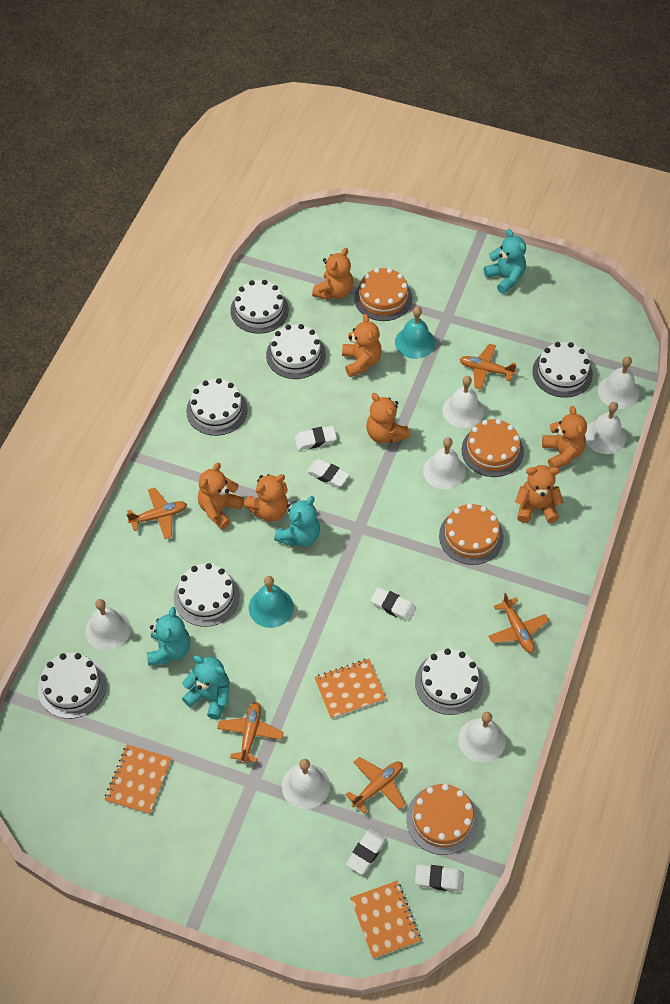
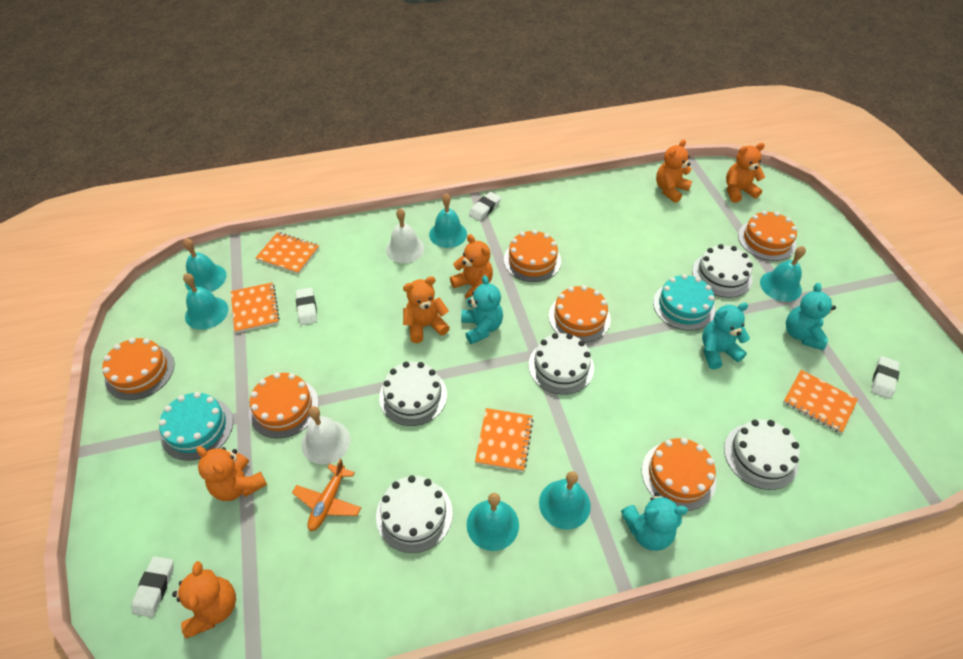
orange cake: 4 -> 6
orange notebook: 3 -> 4
orange plane: 5 -> 1
orange teddy bear: 7 -> 6
turquoise bell: 2 -> 6
turquoise cake: 0 -> 2
white bell: 7 -> 2
white cake: 7 -> 5
white eraser: 5 -> 4

